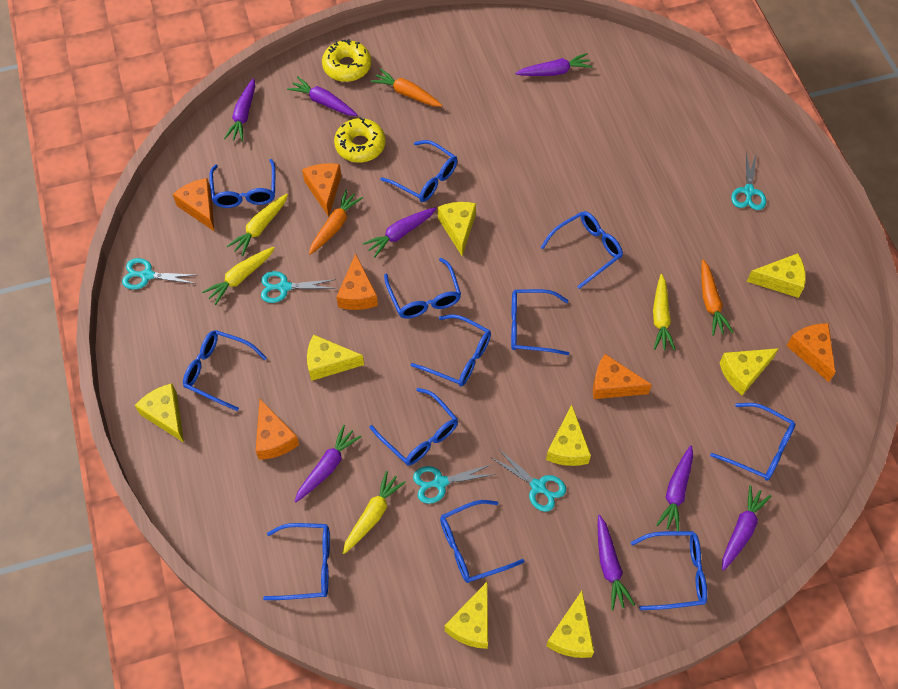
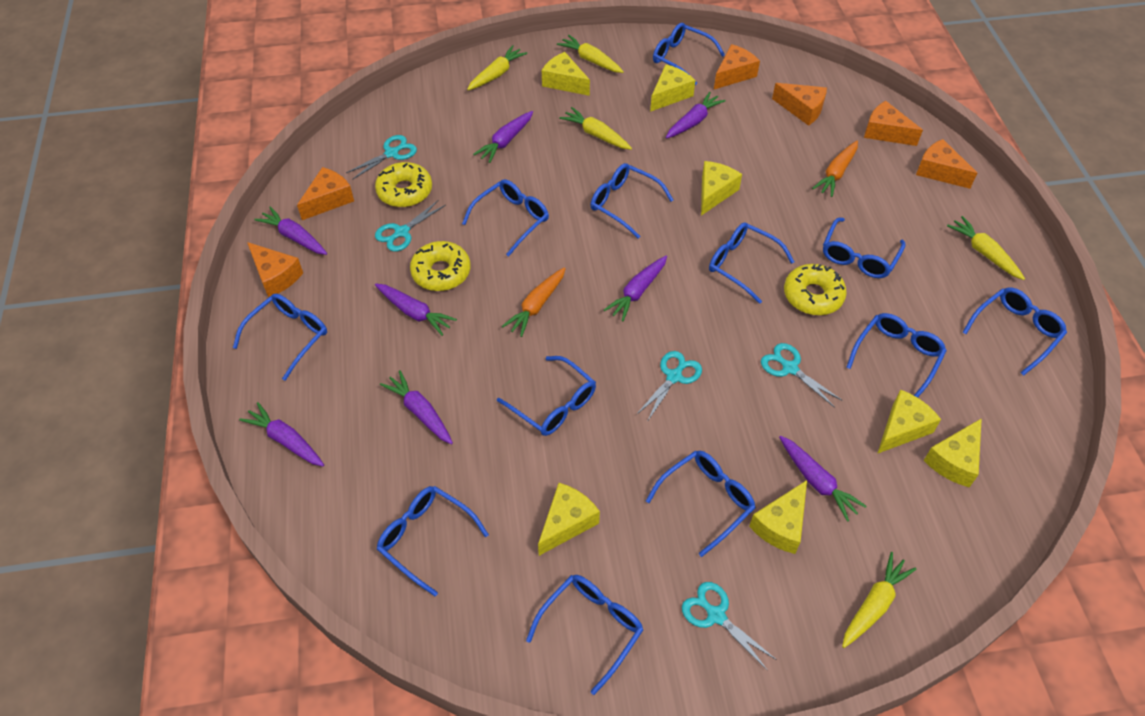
orange carrot: 3 -> 2
yellow carrot: 4 -> 5
yellow cheese: 8 -> 7
yellow donut: 2 -> 3

